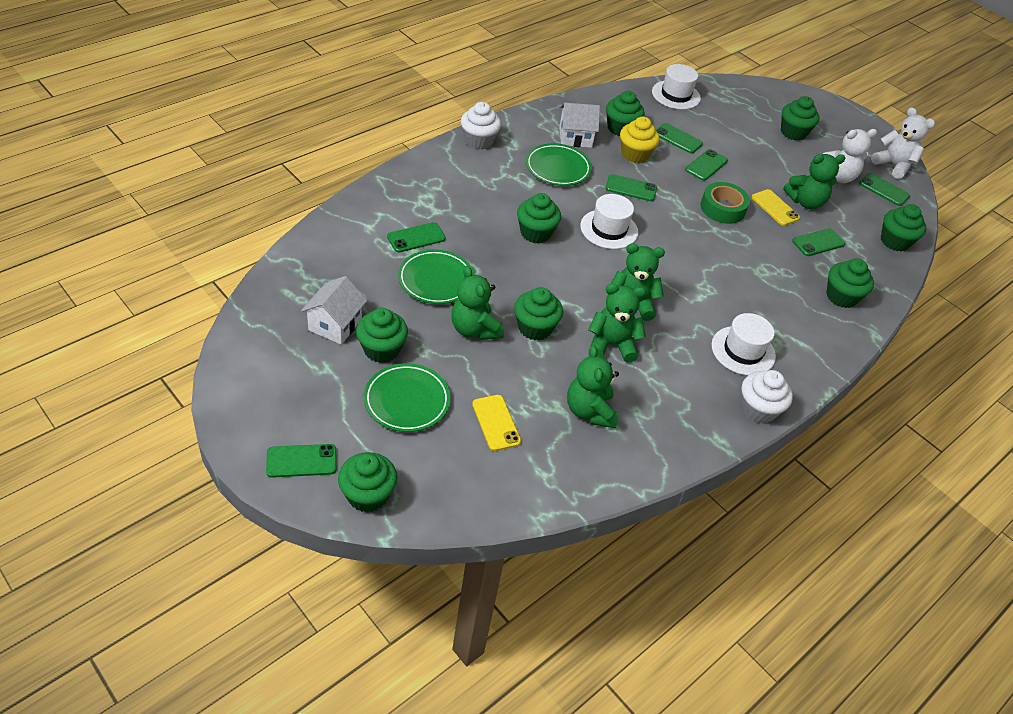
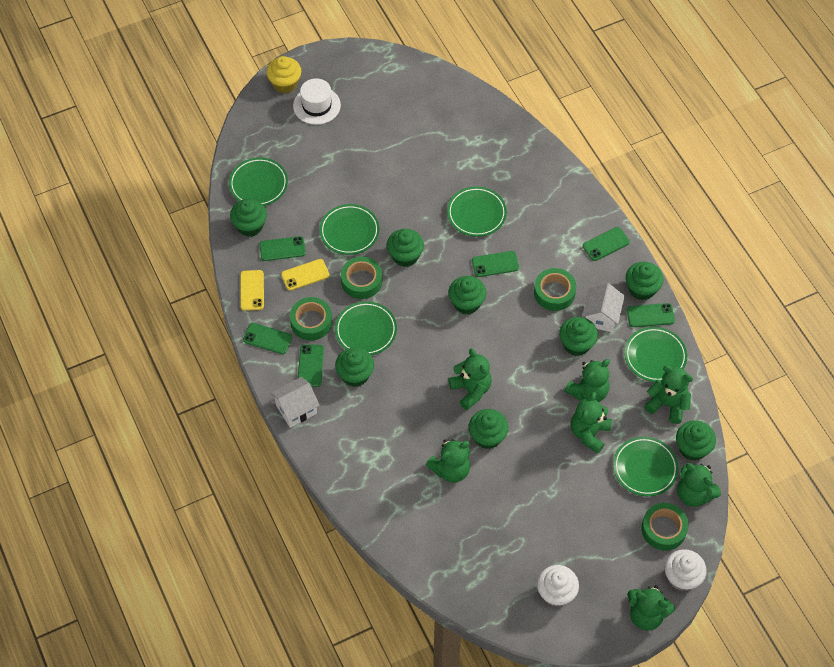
green phone: 7 -> 6
green plate: 3 -> 6
green tape: 1 -> 4
green teddy bear: 5 -> 7
white hat: 3 -> 1
white teddy bear: 2 -> 0

